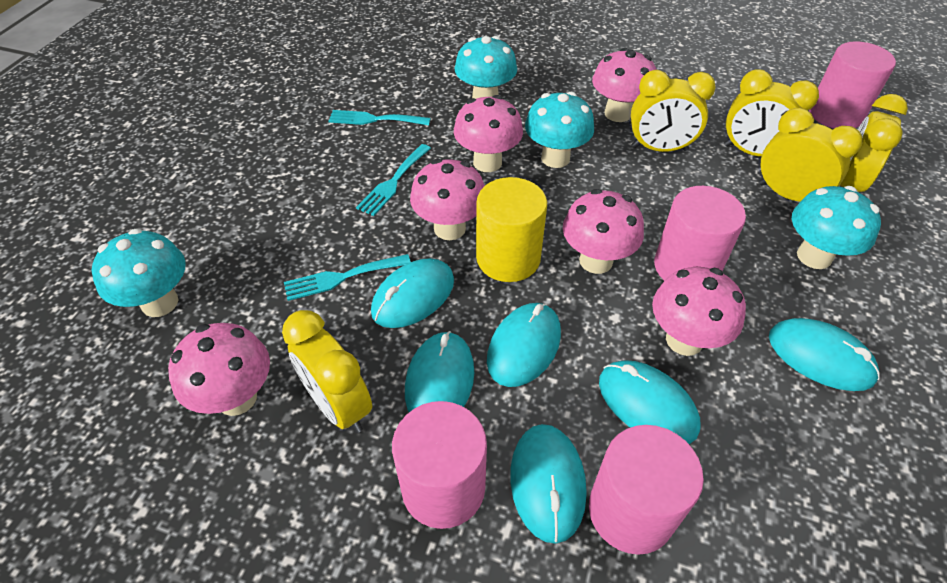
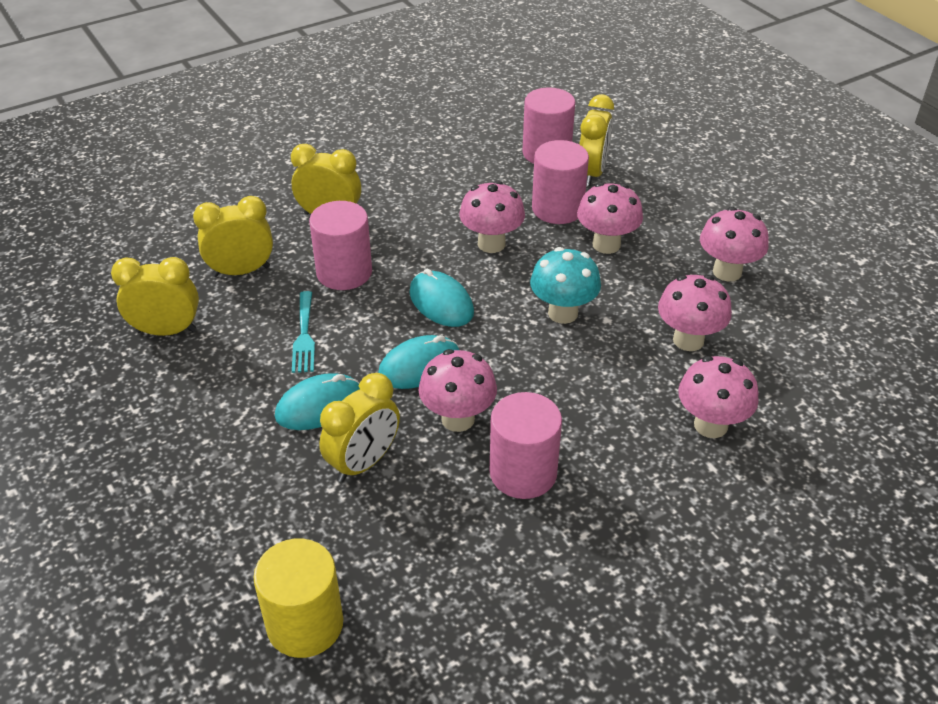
turquoise fork: 3 -> 1
turquoise mouse: 6 -> 3
turquoise mushroom: 4 -> 1

